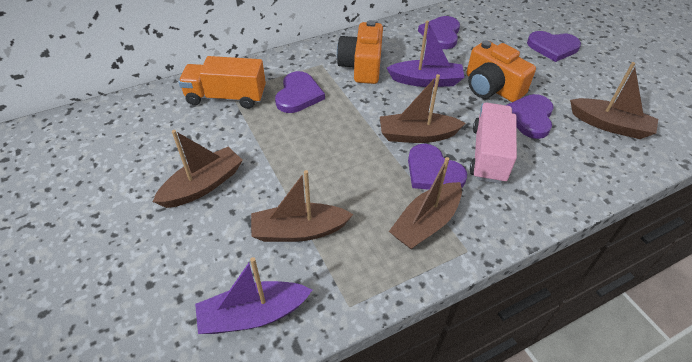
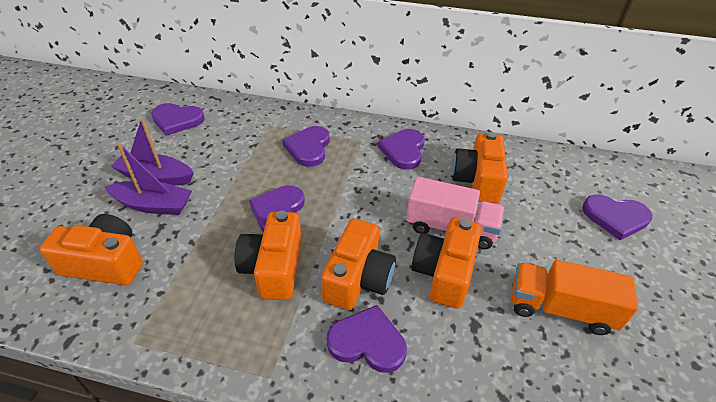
brown boat: 5 -> 0
orange camera: 2 -> 5
purple heart: 5 -> 6

